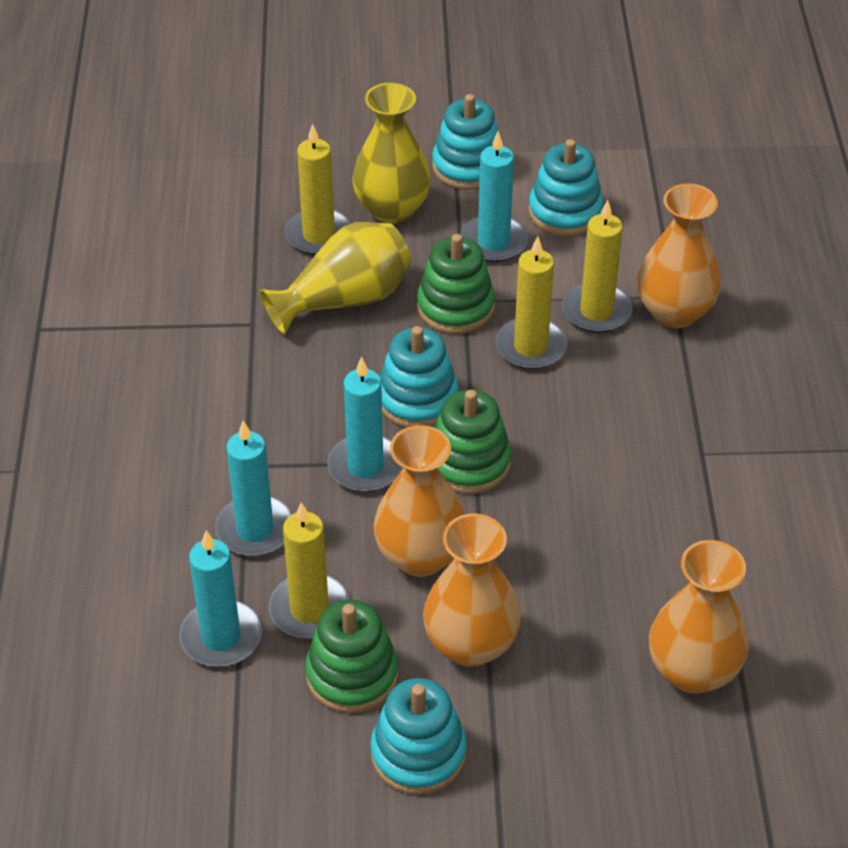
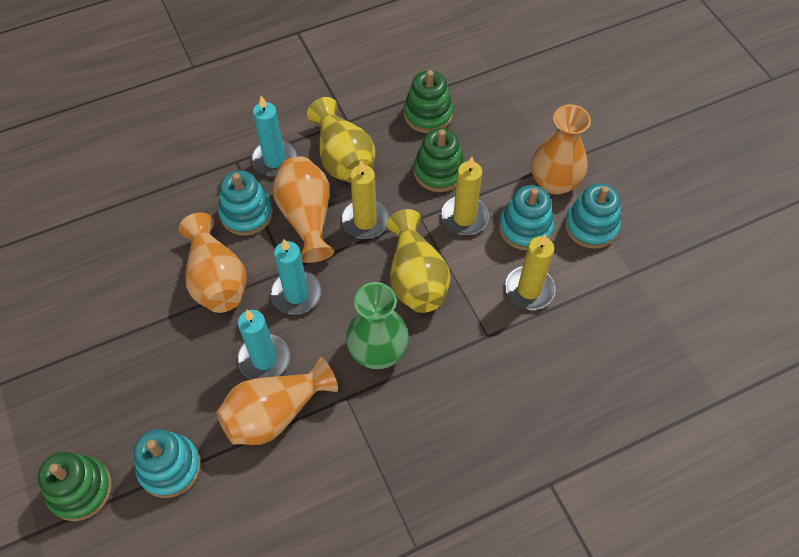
green vase: 0 -> 1
turquoise candle: 4 -> 3
yellow candle: 4 -> 3

